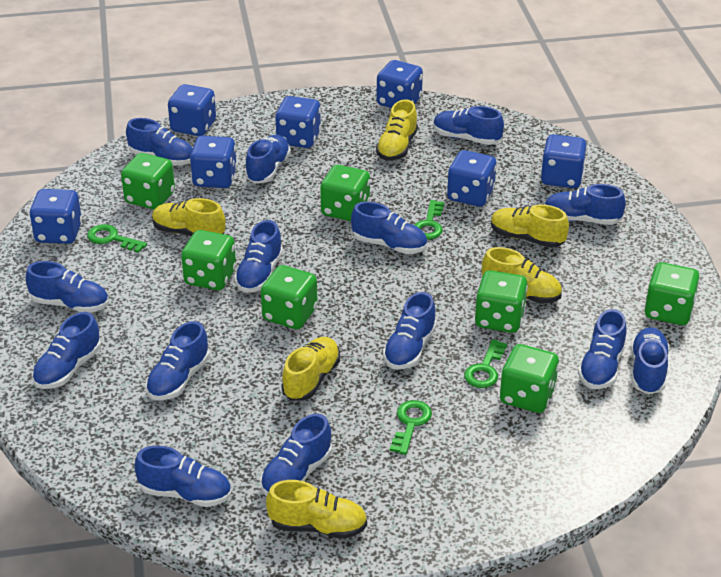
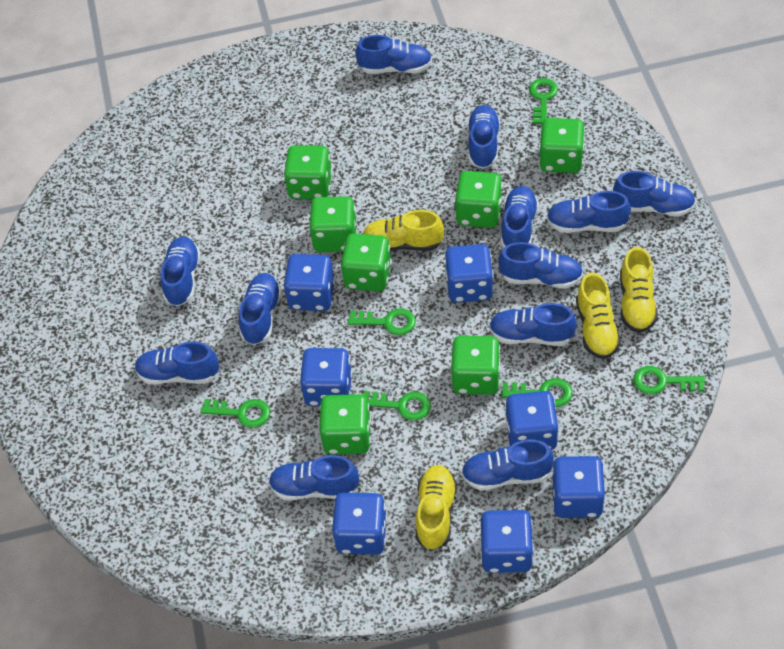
blue shoe: 14 -> 12
green key: 4 -> 6
yellow shoe: 6 -> 4

